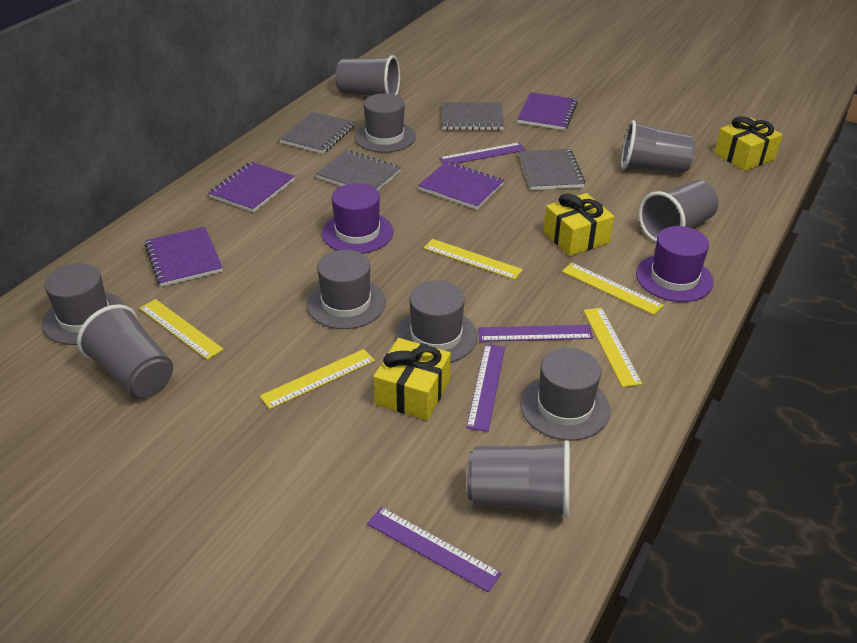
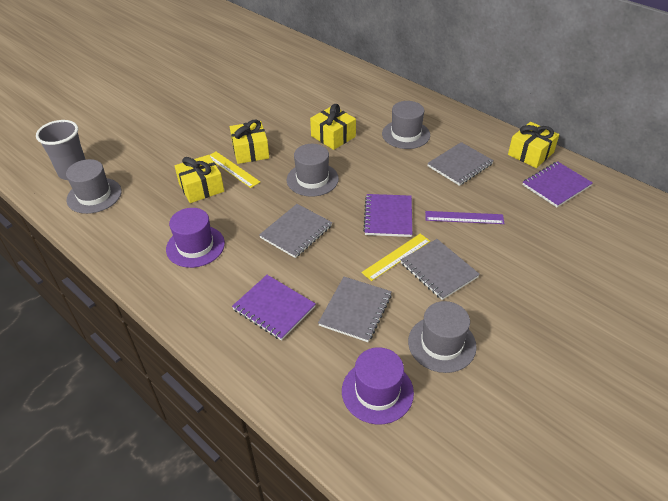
grey cup: 5 -> 1
grey hat: 5 -> 4
purple notebook: 4 -> 3
purple ruler: 4 -> 1
yellow gift: 3 -> 4
yellow ruler: 5 -> 2

